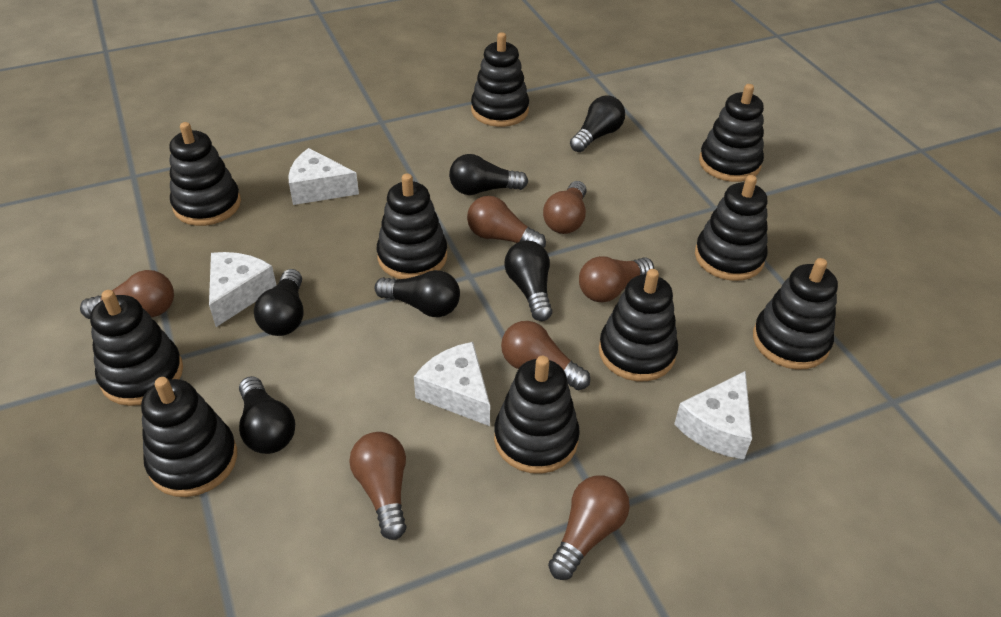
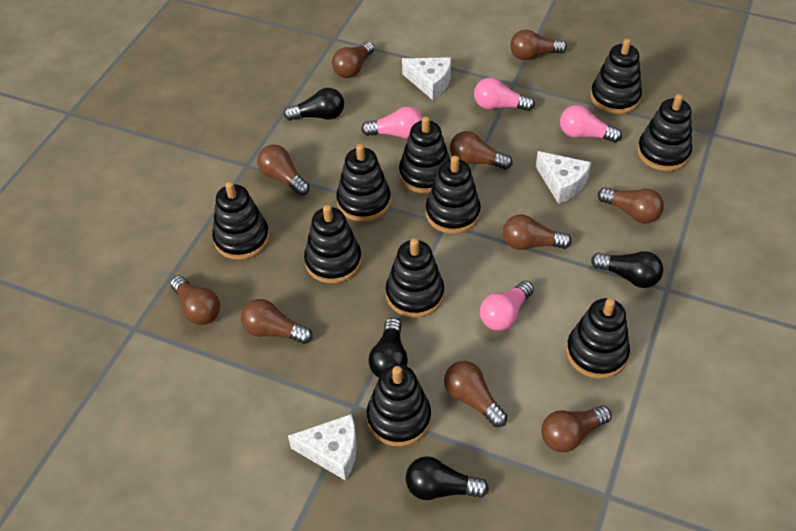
black light bulb: 6 -> 4
brown light bulb: 7 -> 10
pink light bulb: 0 -> 4
white cheese: 4 -> 3

